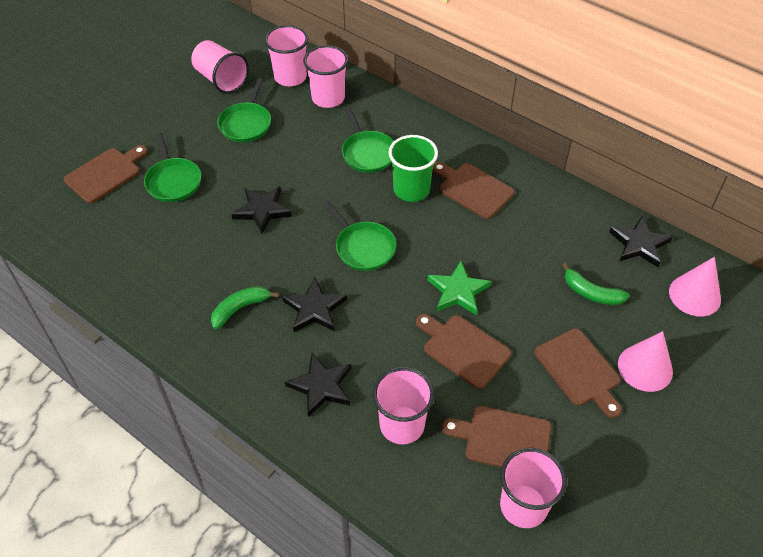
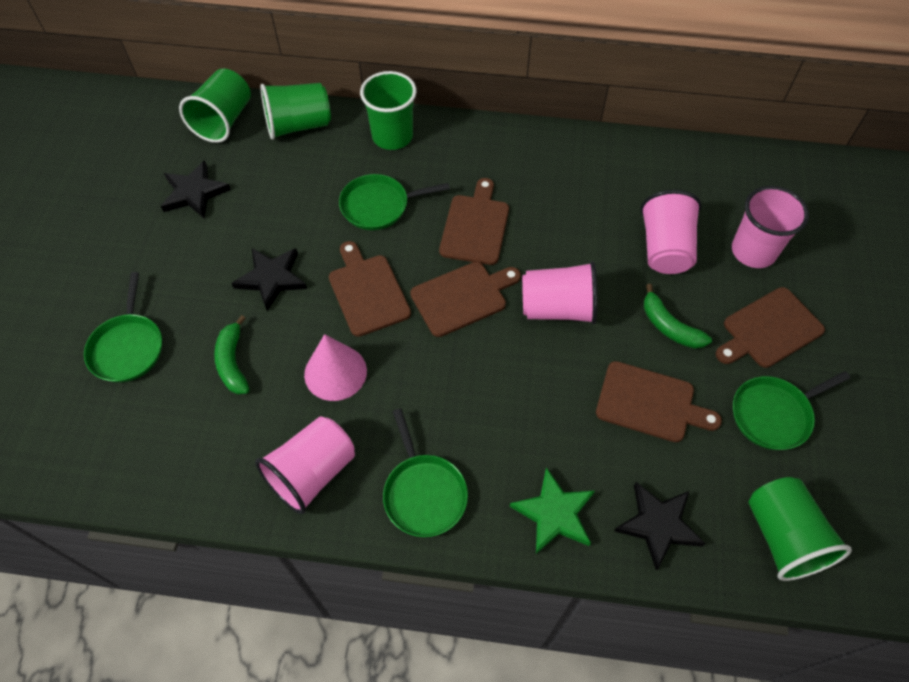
black star: 4 -> 3
green cup: 1 -> 4
pink cone: 2 -> 1
pink cup: 5 -> 4

